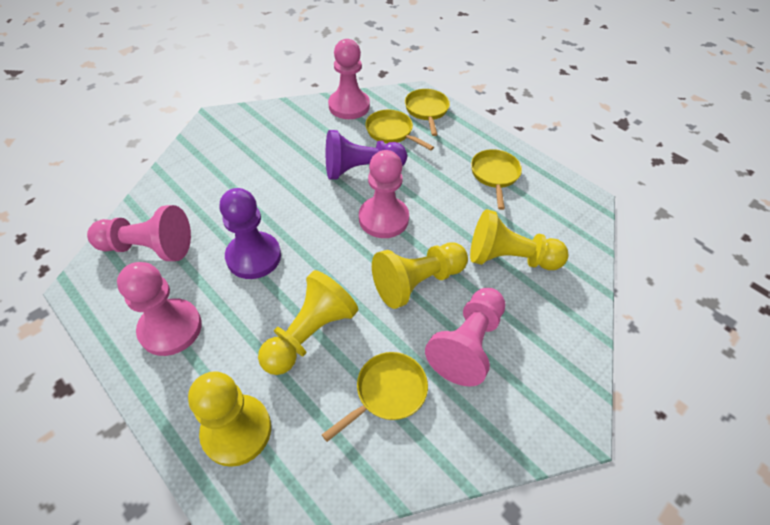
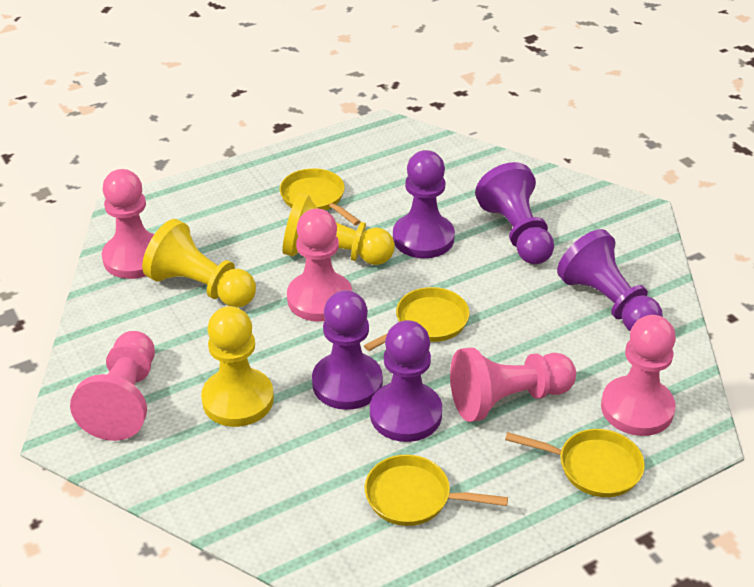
purple pawn: 2 -> 5
yellow pawn: 4 -> 3

